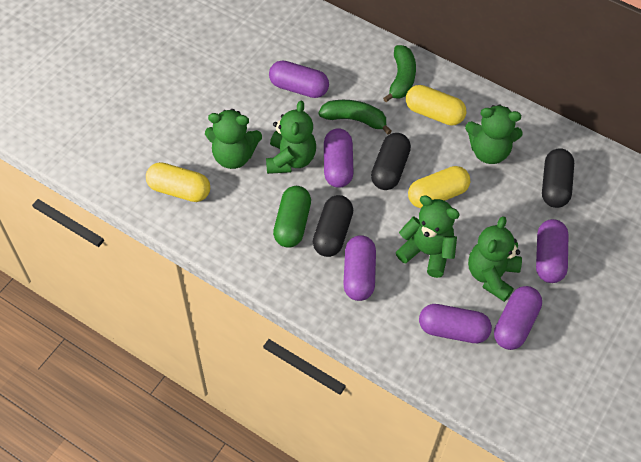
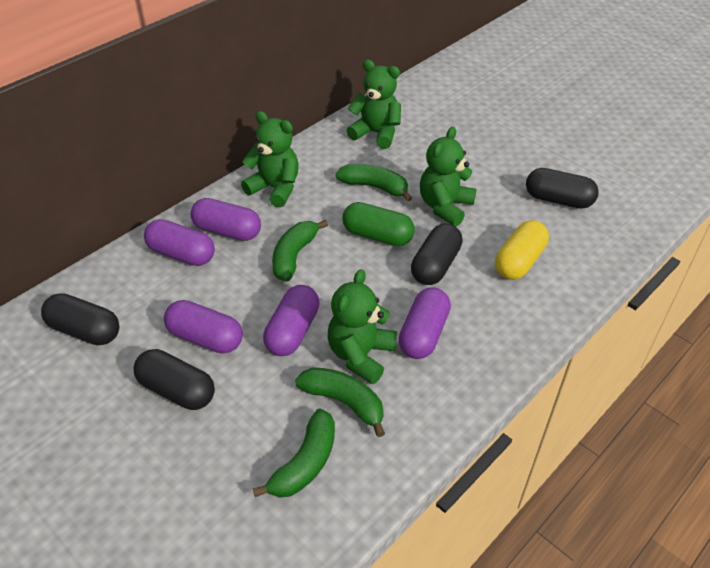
black capsule: 3 -> 4
green banana: 2 -> 4
green teddy bear: 5 -> 4
purple capsule: 6 -> 5
yellow capsule: 3 -> 1

